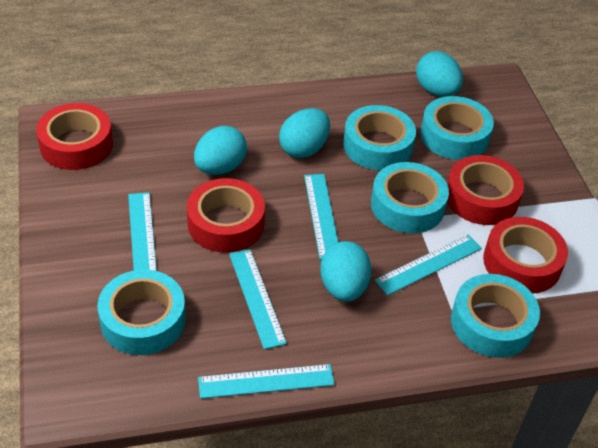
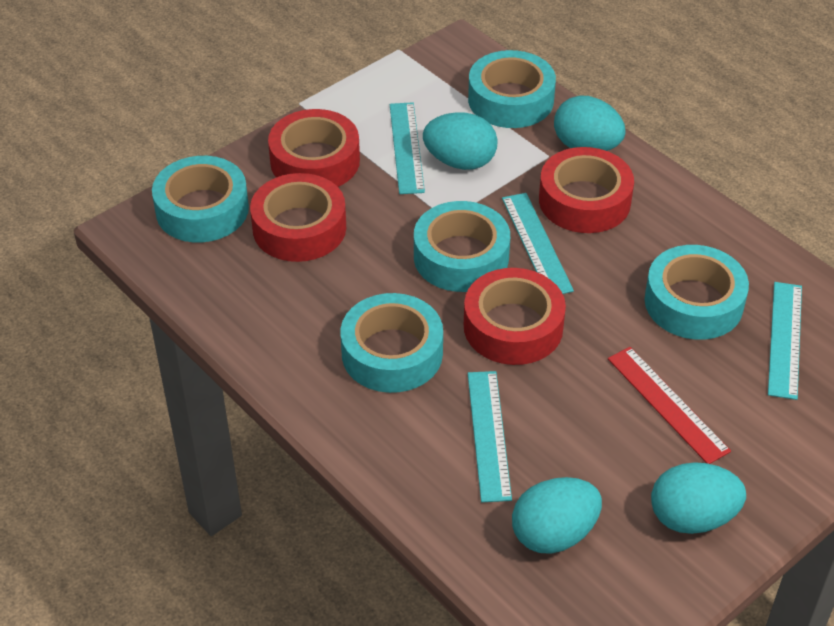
red ruler: 0 -> 1
turquoise ruler: 5 -> 4

